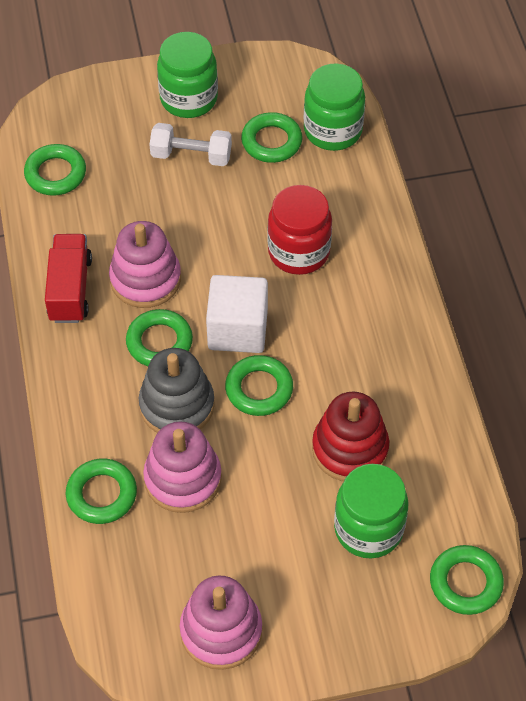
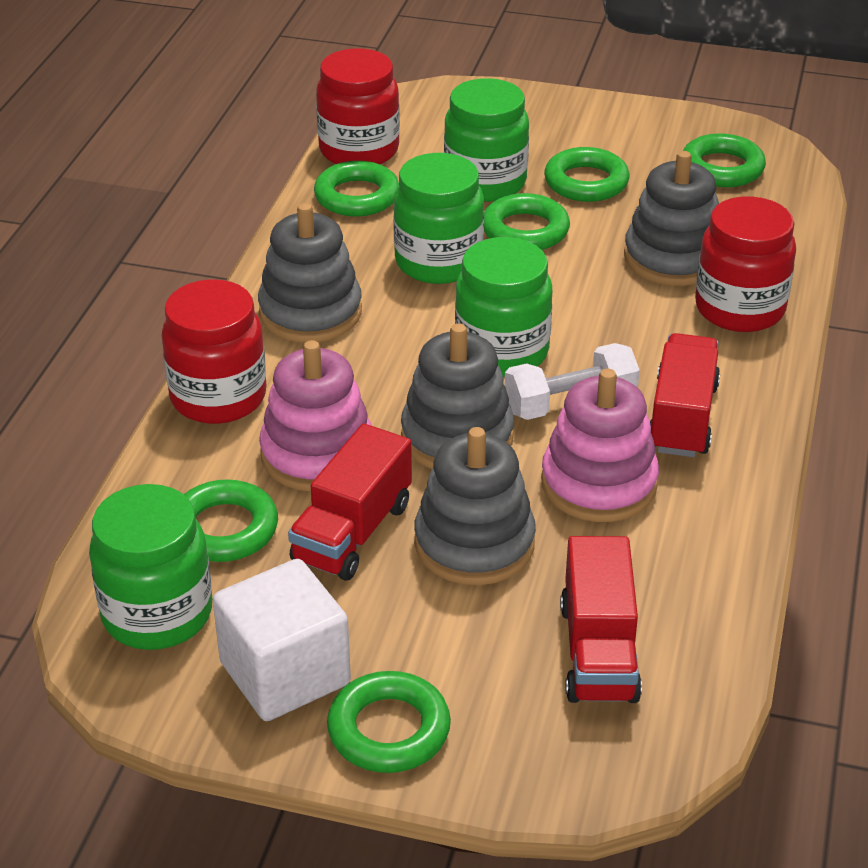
green jar: 3 -> 4
grey stacking toy: 1 -> 4
pink stacking toy: 3 -> 2
red jar: 1 -> 3
red stacking toy: 1 -> 0
red truck: 1 -> 3

